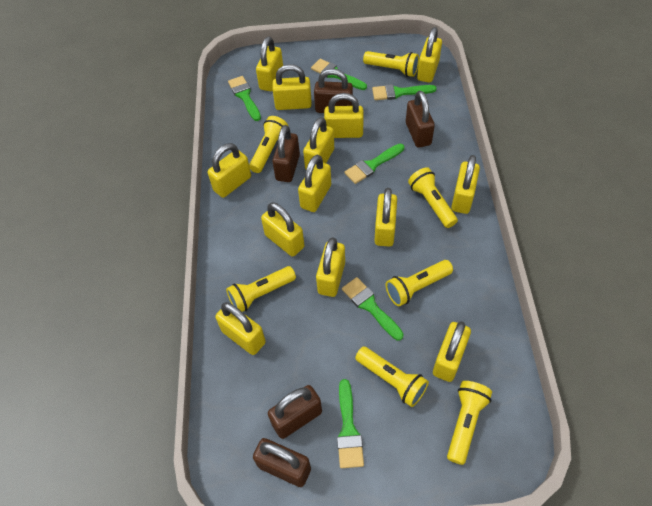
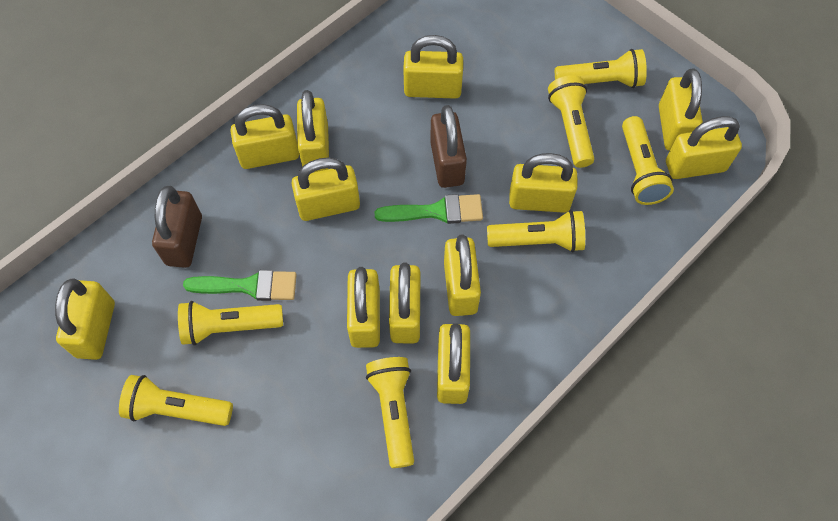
brown padlock: 5 -> 2
green brush: 6 -> 2
yellow padlock: 13 -> 12

